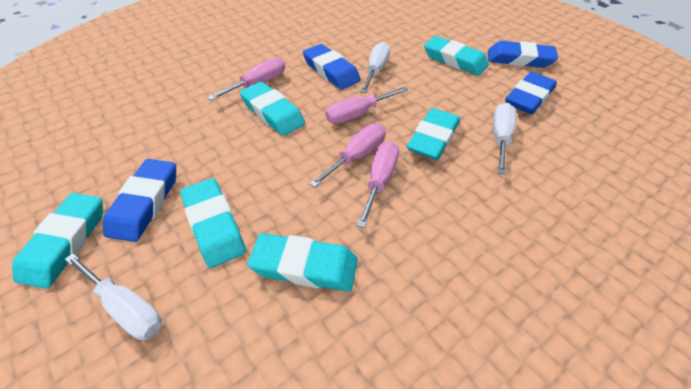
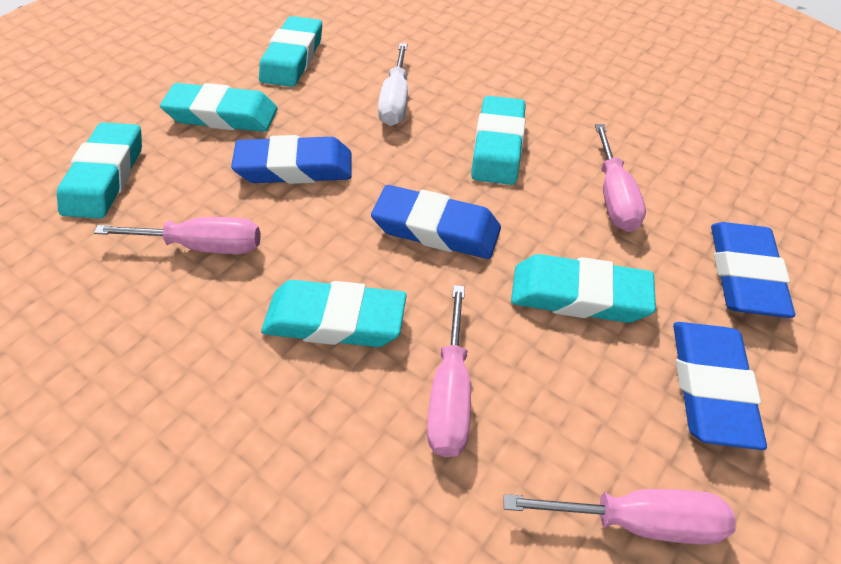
white screwdriver: 3 -> 1

